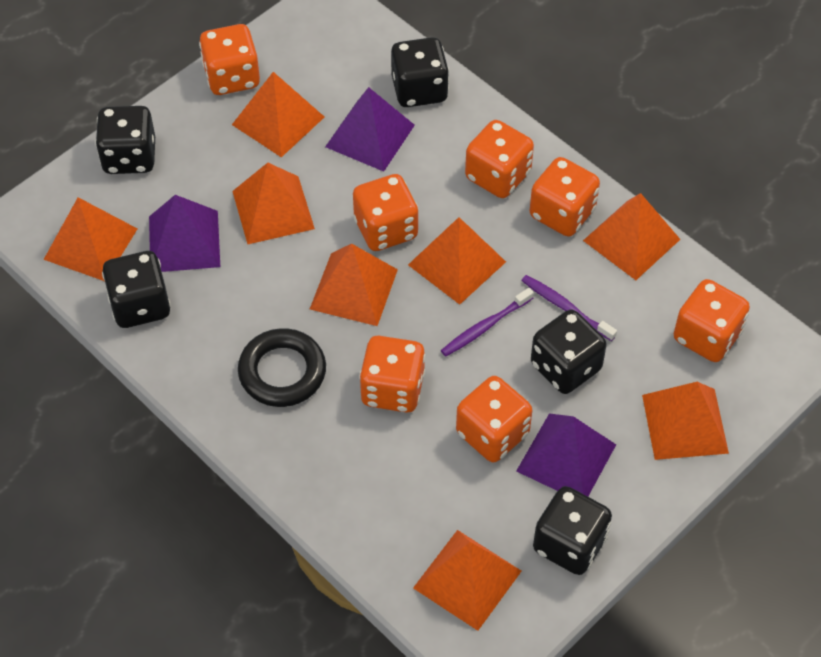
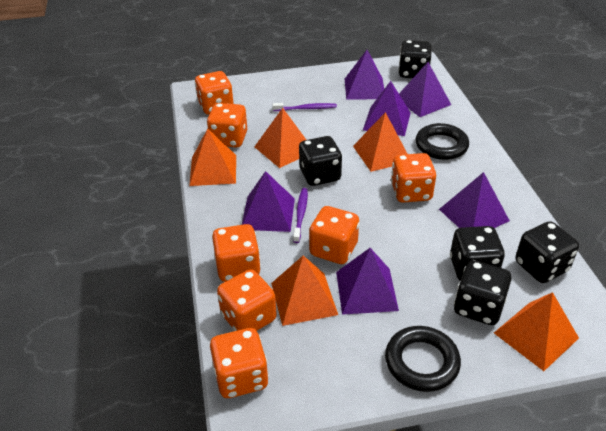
black ring: 1 -> 2
orange pyramid: 8 -> 5
purple pyramid: 3 -> 6

